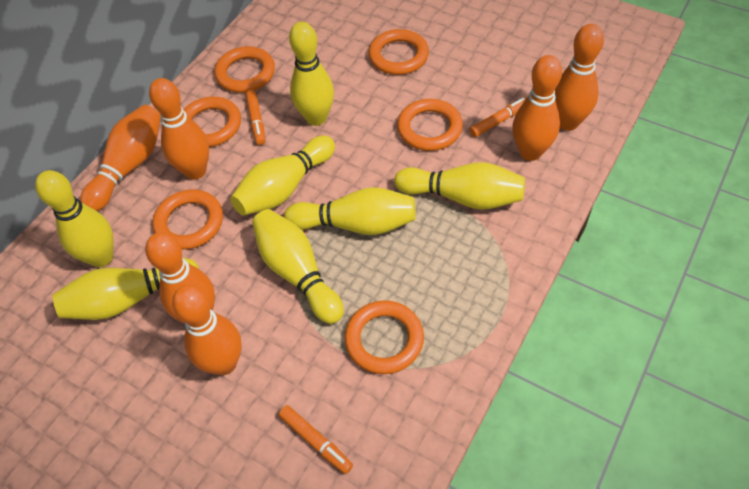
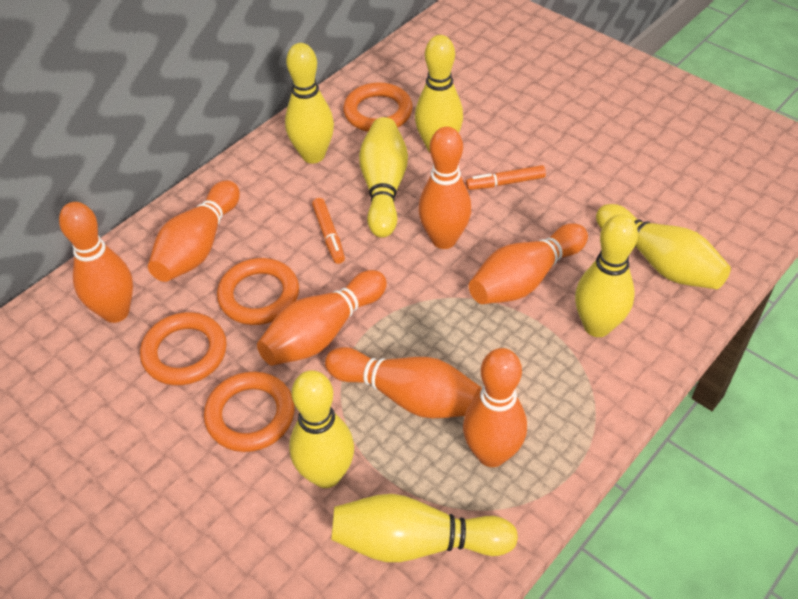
orange bowling pin: 6 -> 7
orange marker: 3 -> 2
orange ring: 6 -> 4

